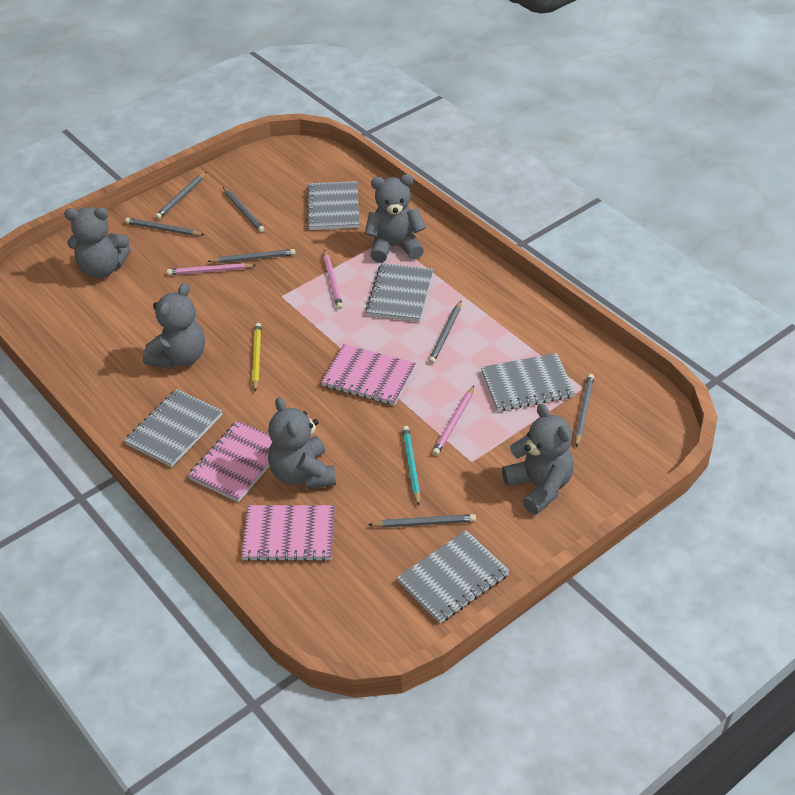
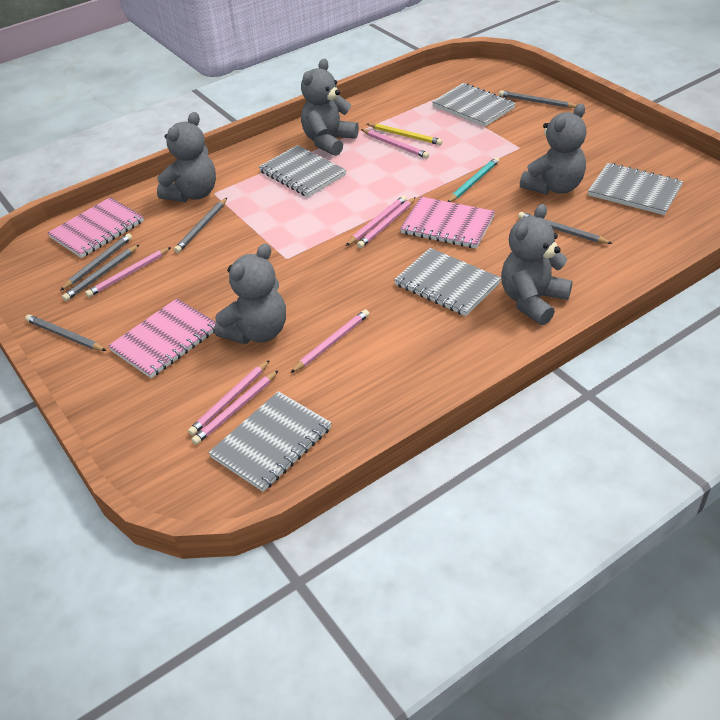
grey pencil: 7 -> 6
pink pencil: 3 -> 7

